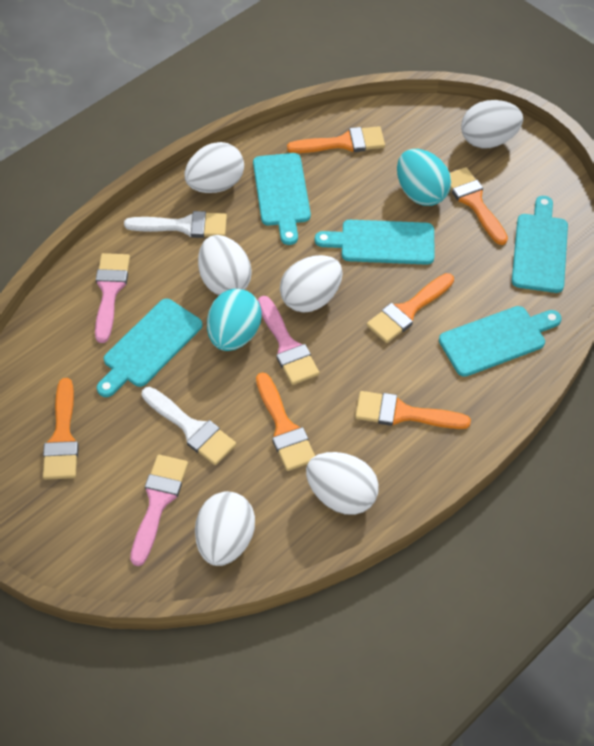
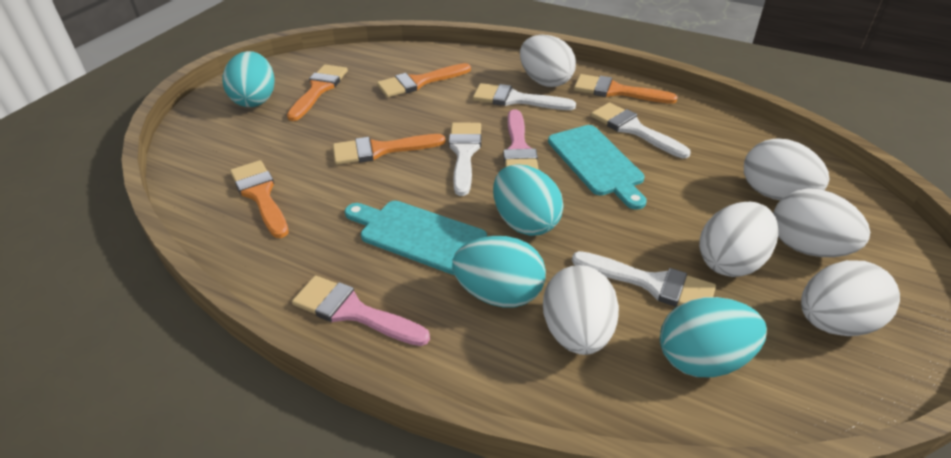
orange brush: 6 -> 5
pink brush: 3 -> 2
turquoise cutting board: 5 -> 2
turquoise egg: 2 -> 4
white brush: 2 -> 4

